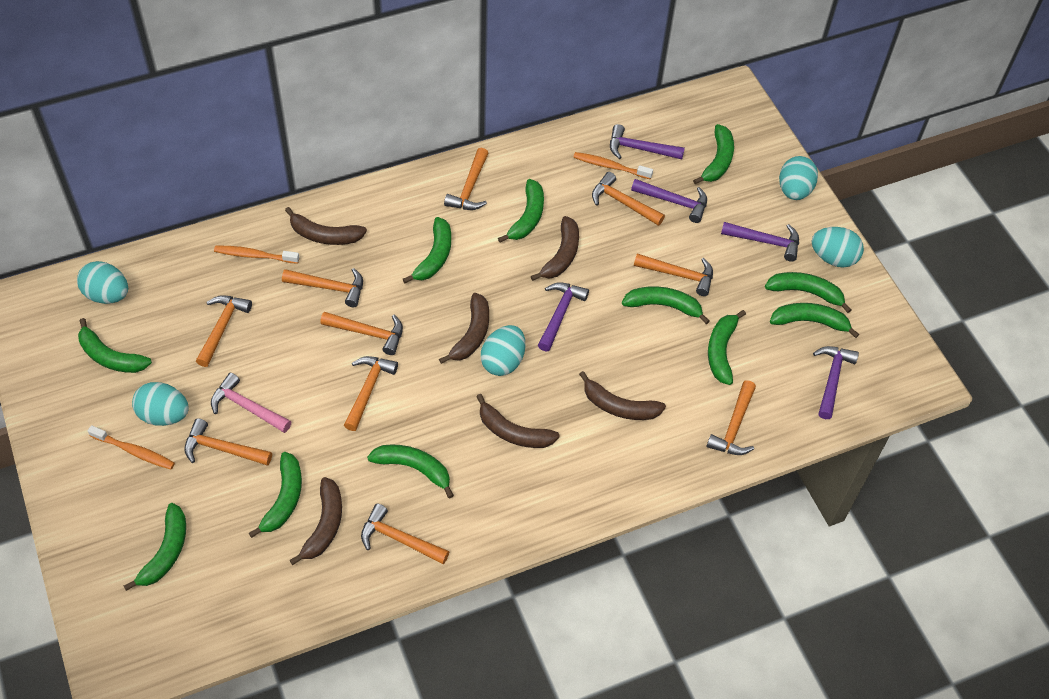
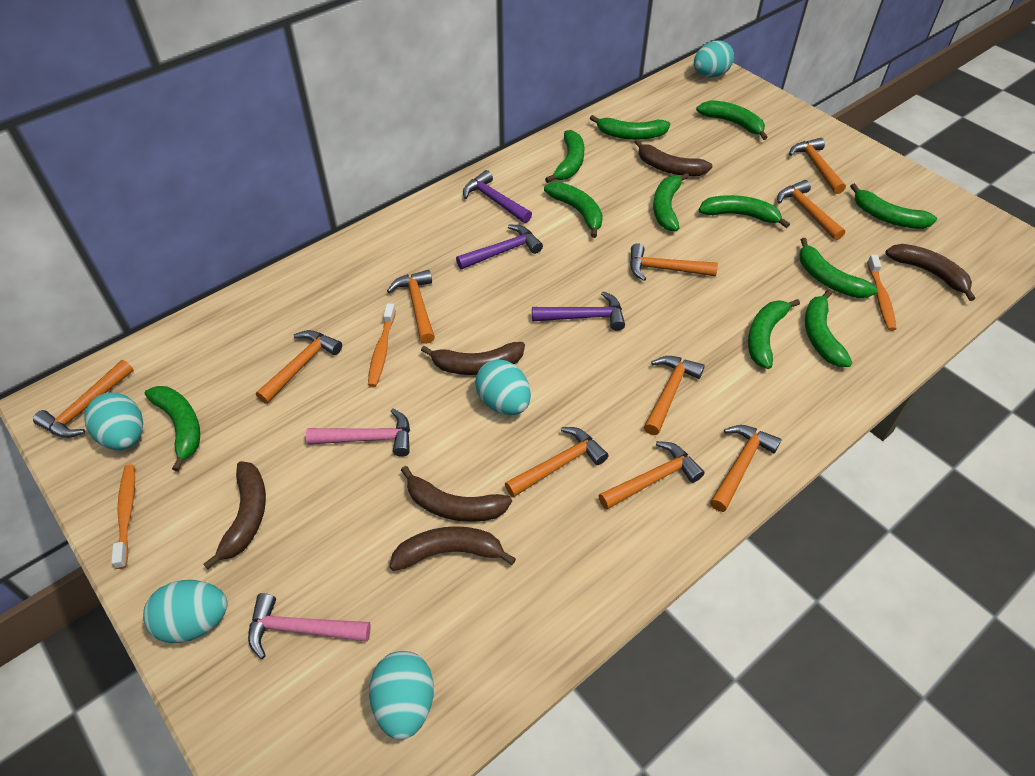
pink hammer: 1 -> 2
purple hammer: 5 -> 3

